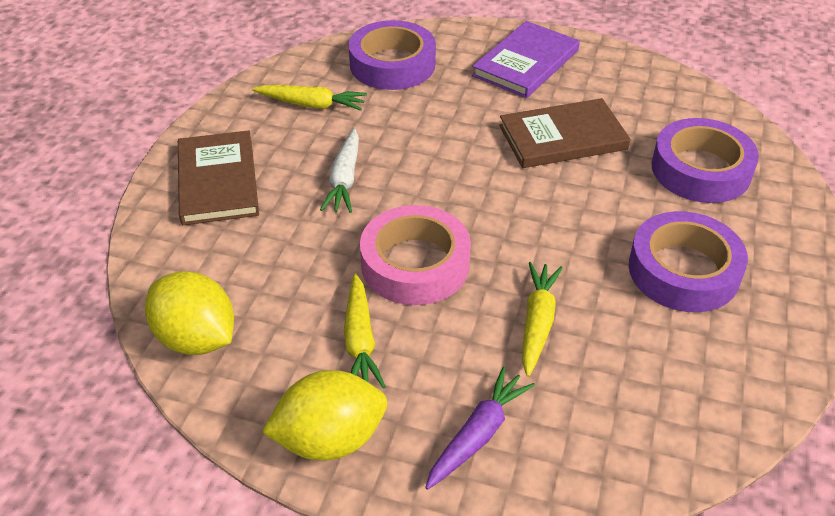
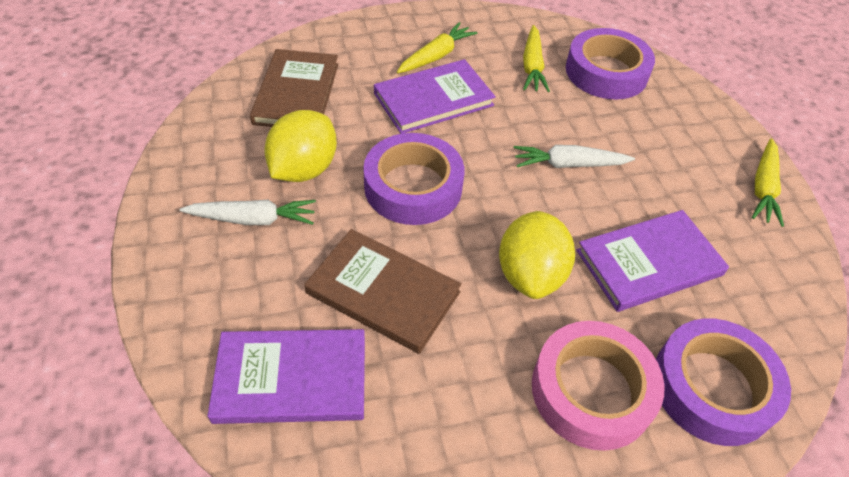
purple book: 1 -> 3
purple carrot: 1 -> 0
white carrot: 1 -> 2

